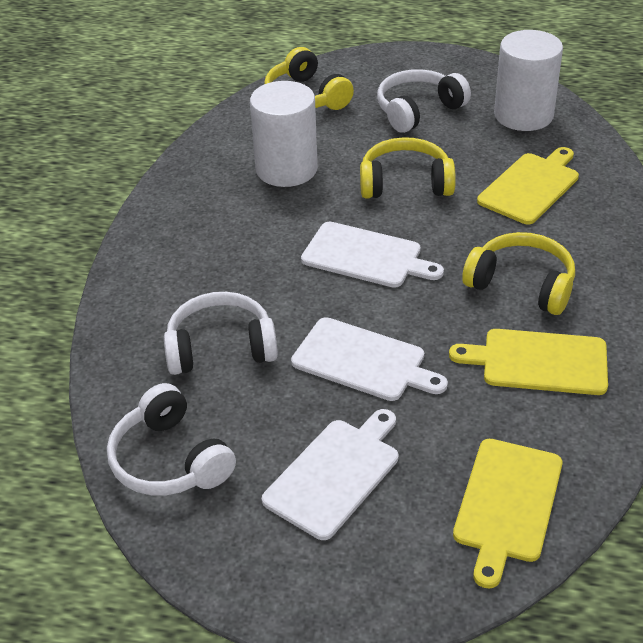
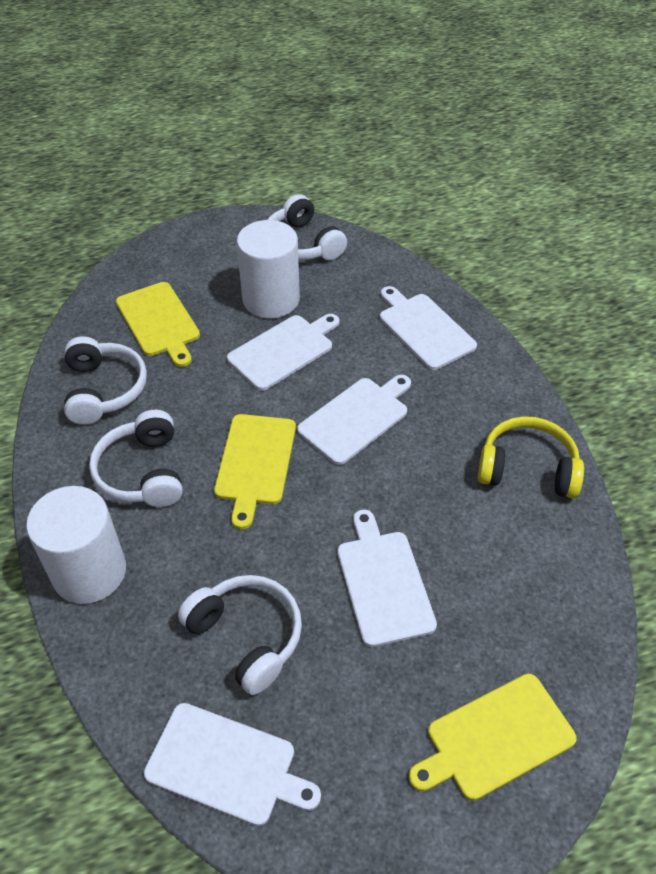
white cutting board: 3 -> 5
white headphones: 3 -> 4
yellow headphones: 3 -> 1

